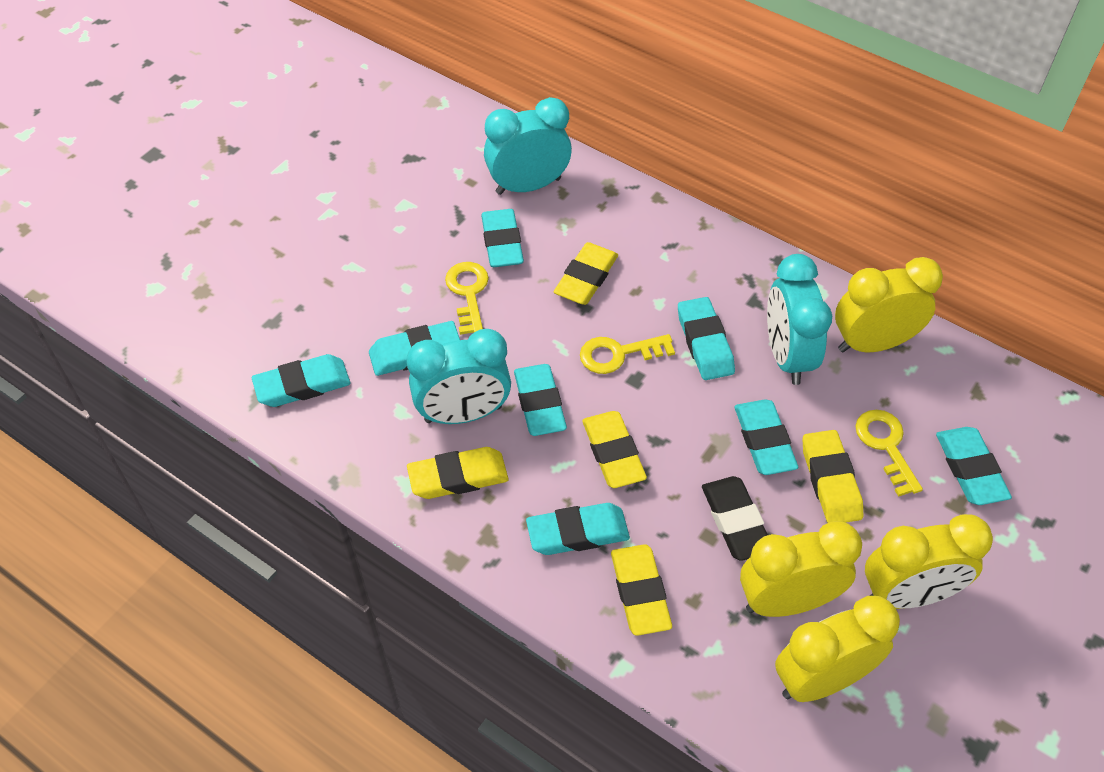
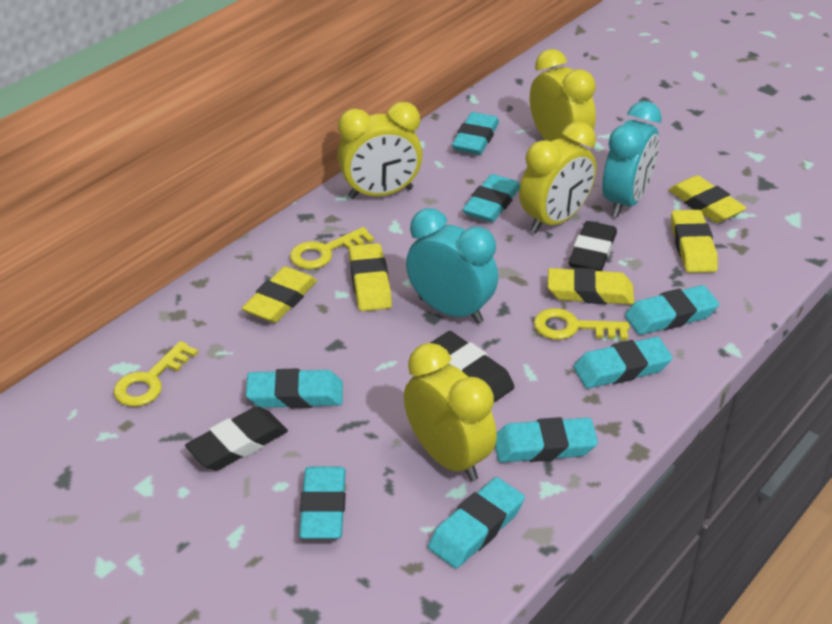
black eraser: 1 -> 3
turquoise clock: 3 -> 2

